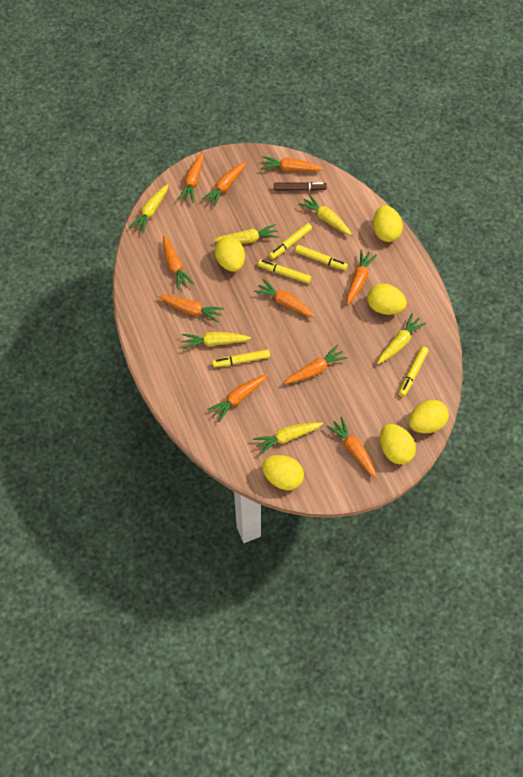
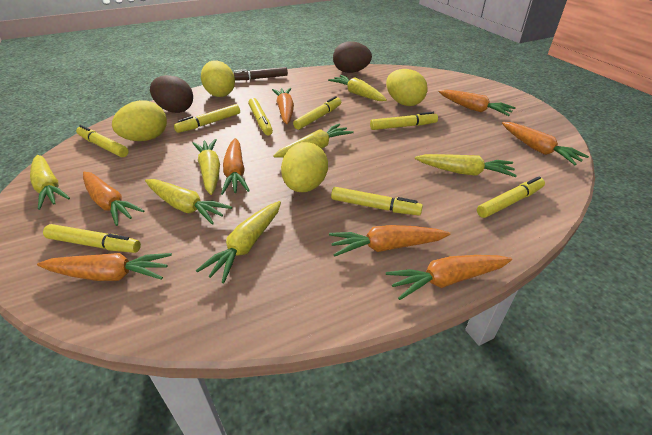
brown egg: 0 -> 2
orange carrot: 10 -> 8
yellow carrot: 6 -> 7
yellow egg: 6 -> 4
yellow marker: 5 -> 8

